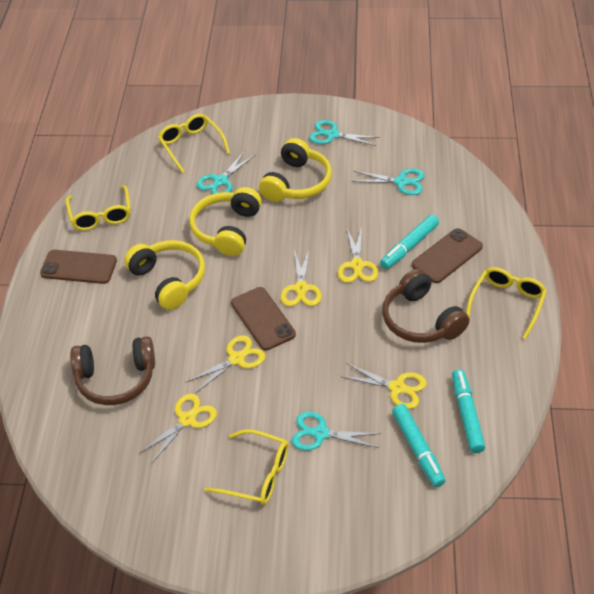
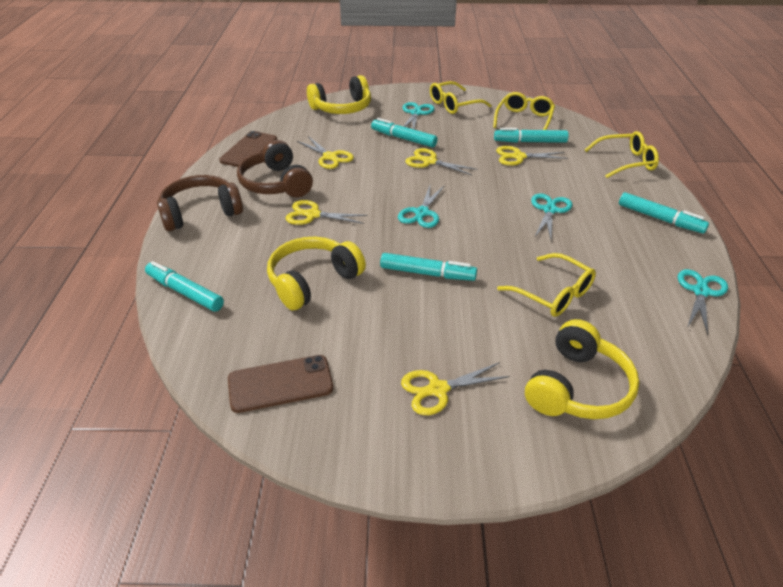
brown phone: 3 -> 2
turquoise marker: 3 -> 5

